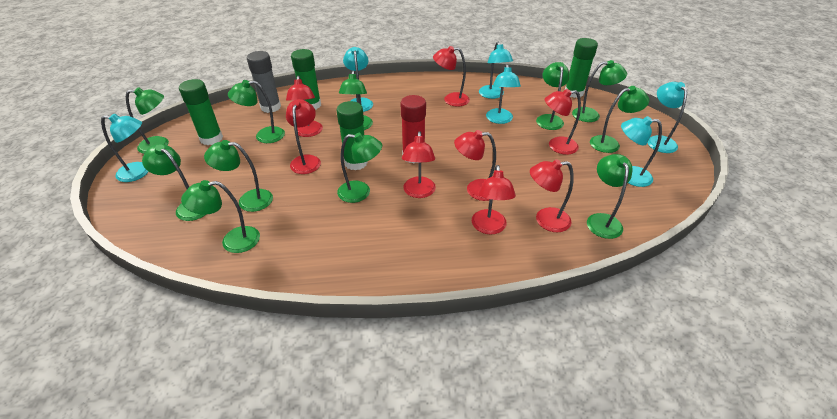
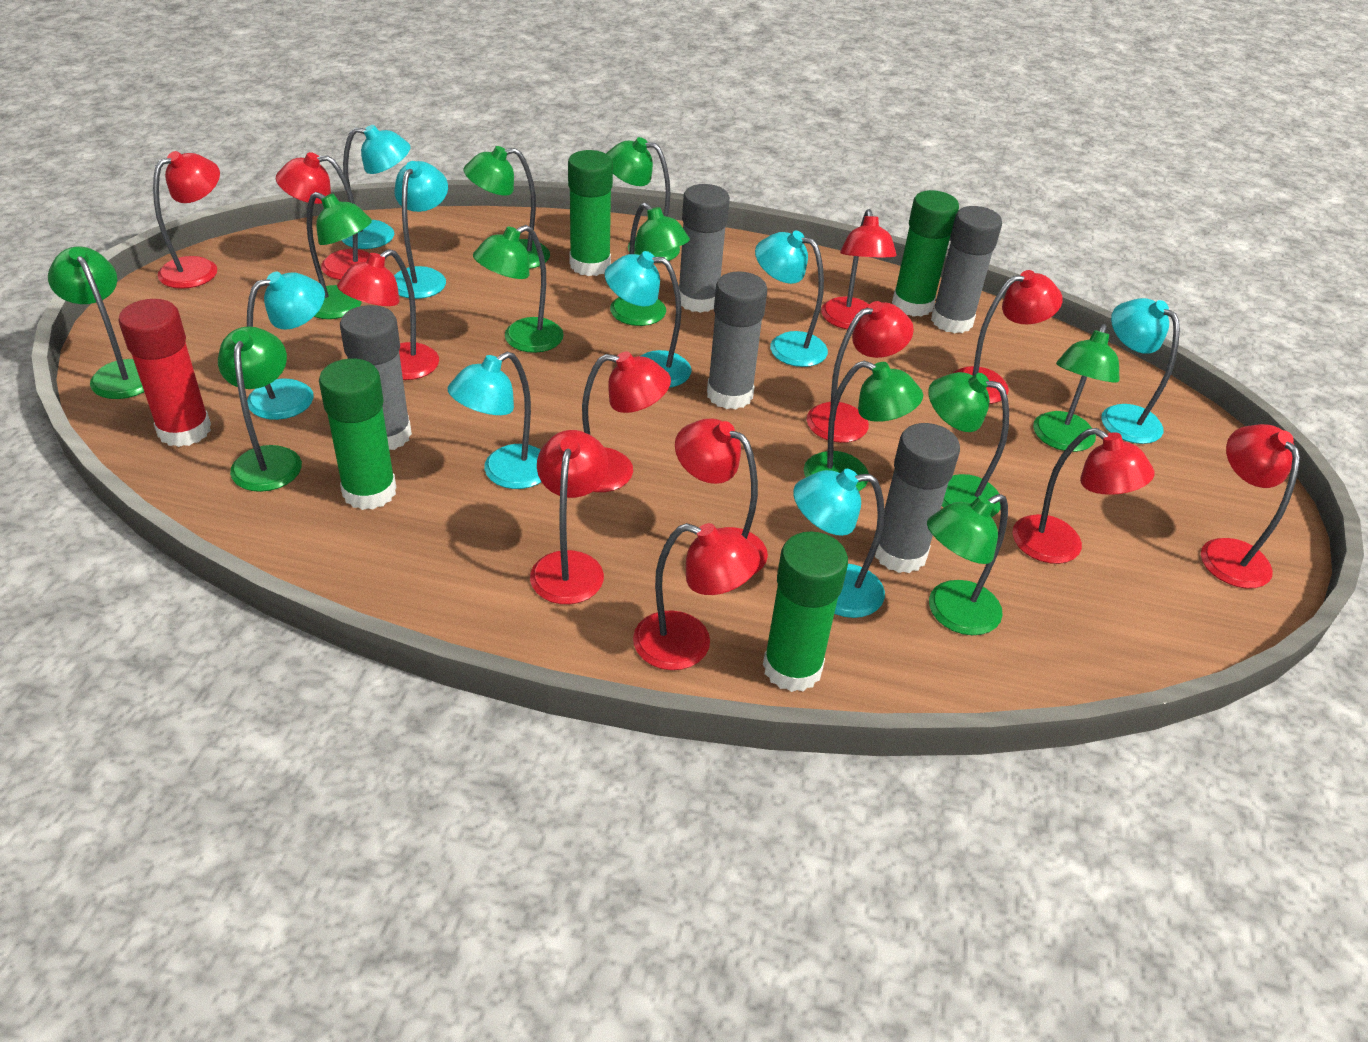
grey glue stick: 1 -> 5
red lamp: 8 -> 12
turquoise lamp: 6 -> 8

